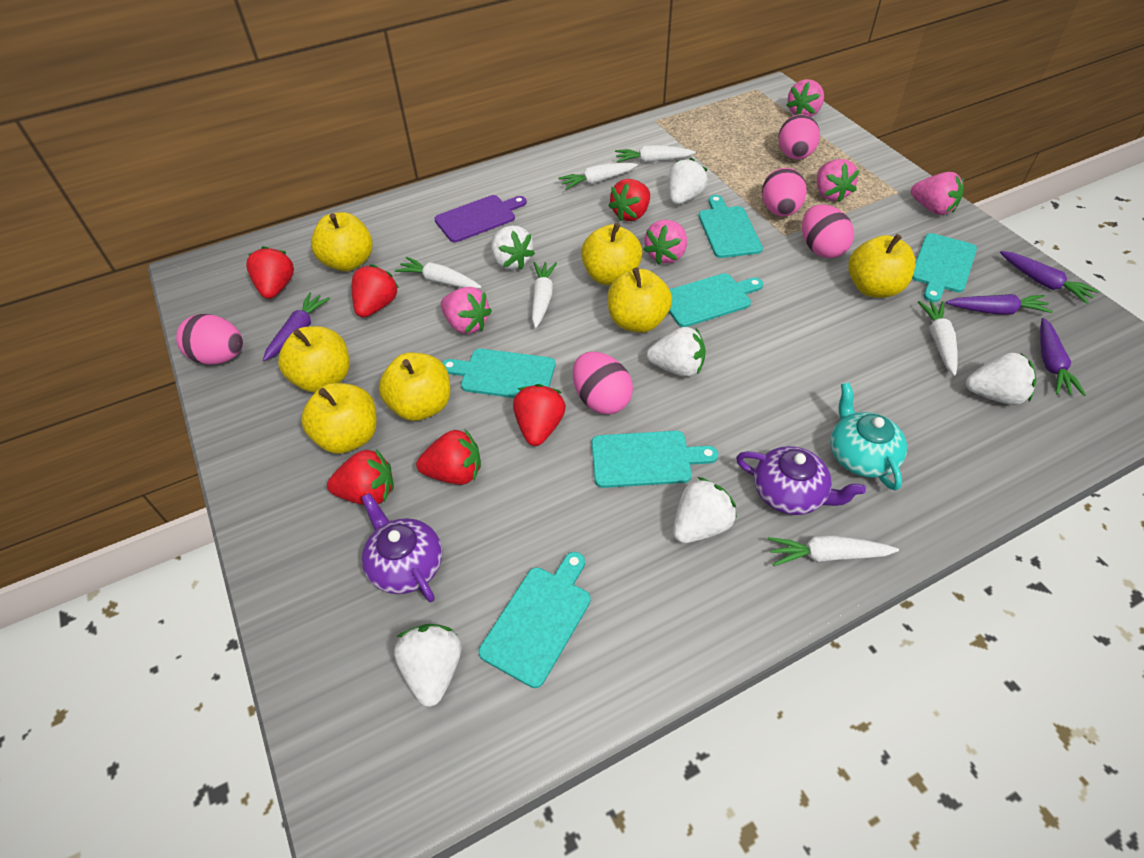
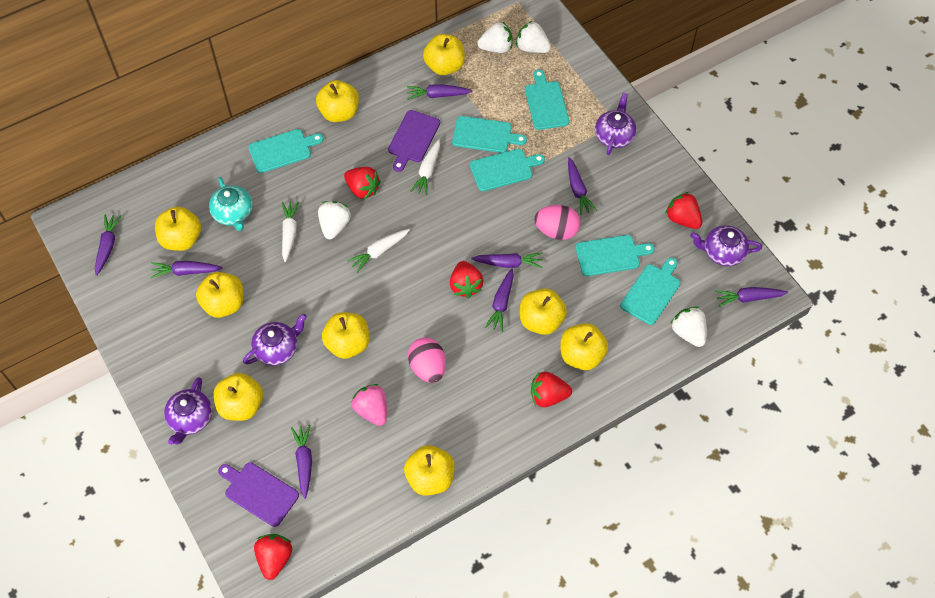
pink egg: 5 -> 2
pink strawberry: 5 -> 1
purple carrot: 4 -> 8
purple cutting board: 1 -> 2
purple teapot: 2 -> 4
red strawberry: 6 -> 5
white carrot: 6 -> 3
white strawberry: 6 -> 4
yellow apple: 7 -> 9

